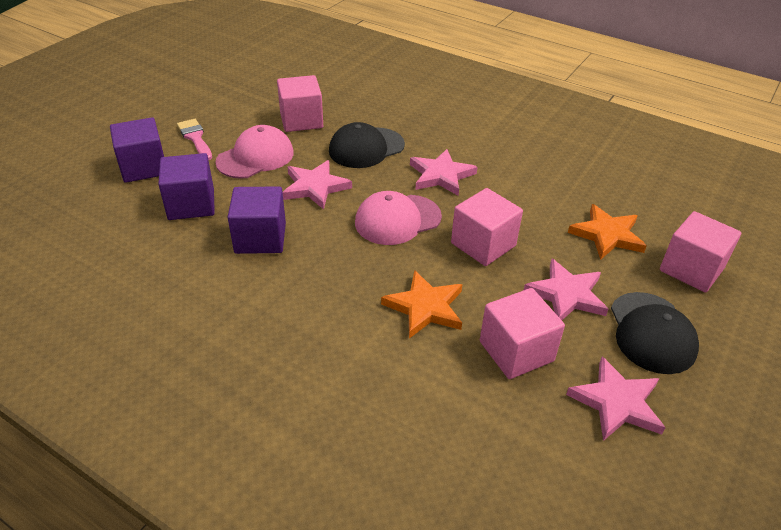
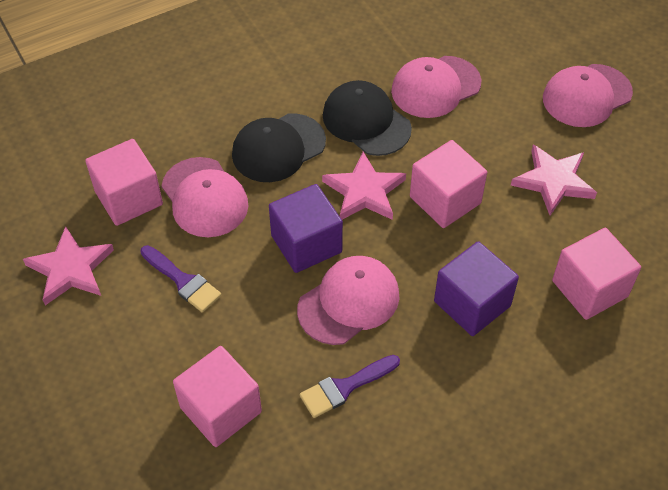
orange star: 2 -> 0
pink brush: 1 -> 0
pink cap: 2 -> 4
pink star: 4 -> 3
purple brush: 0 -> 2
purple cube: 3 -> 2

